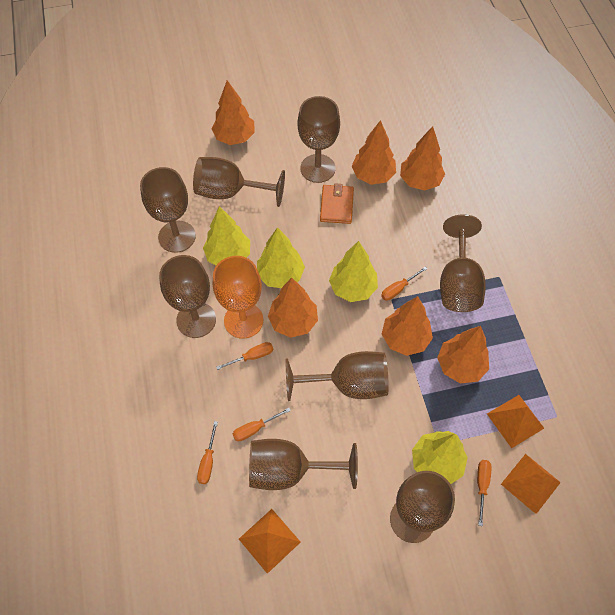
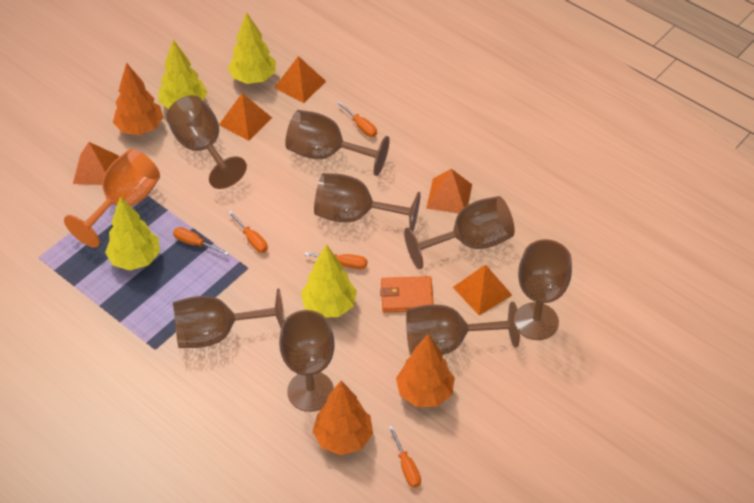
orange pyramid: 3 -> 5
orange tree: 6 -> 3

